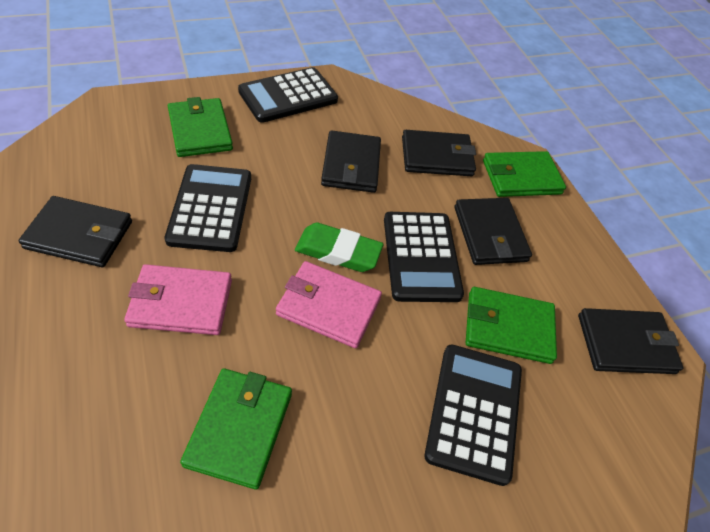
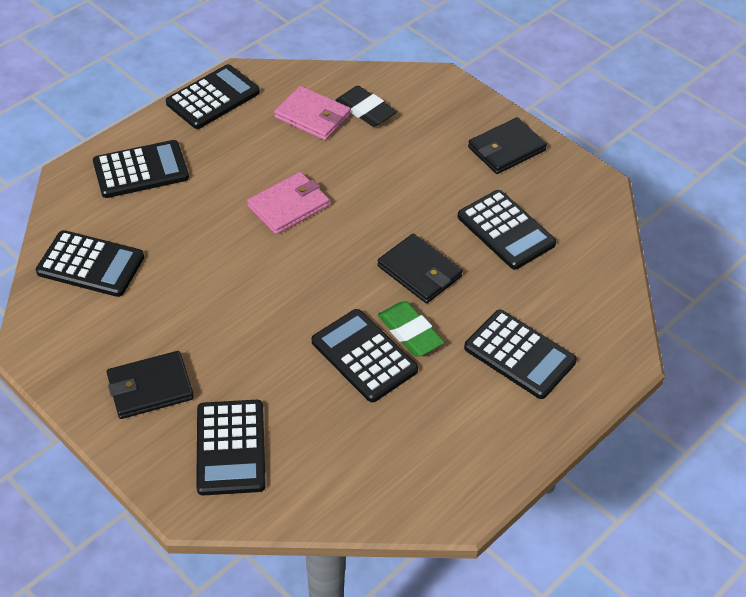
black calculator: 4 -> 7
black eraser: 0 -> 1
black wallet: 5 -> 3
green wallet: 4 -> 0

